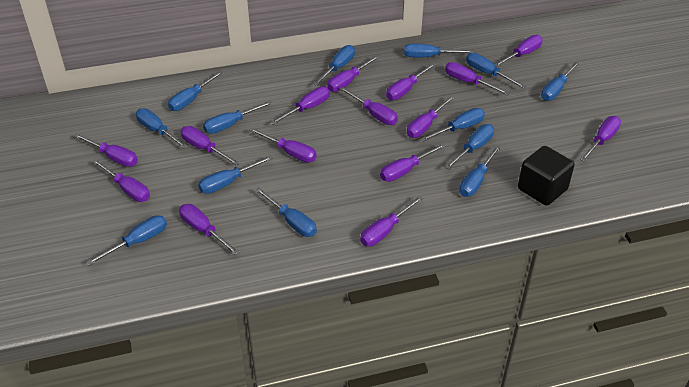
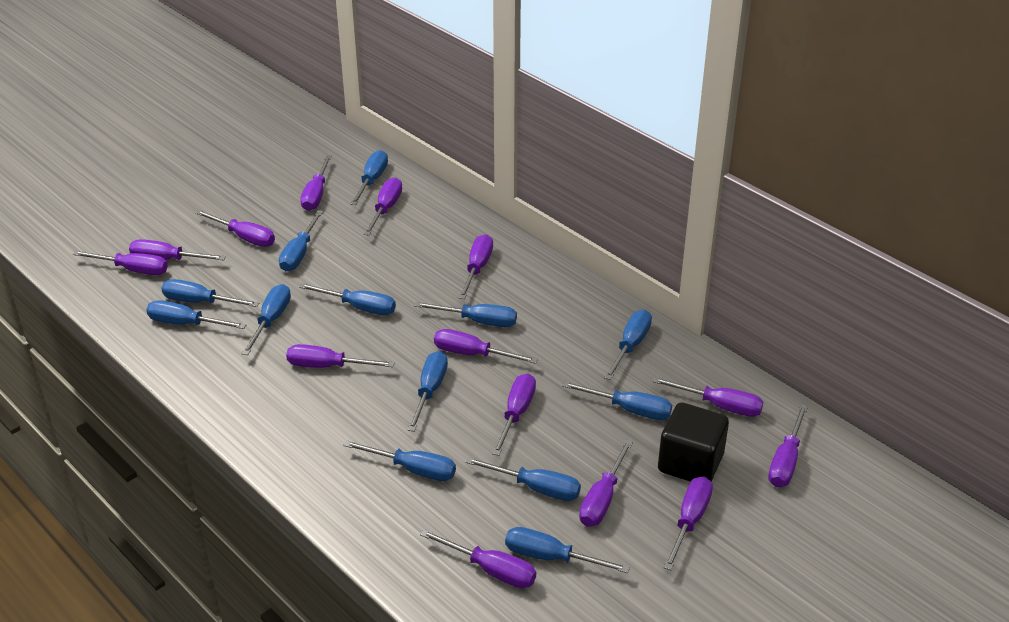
purple screwdriver: 15 -> 14

